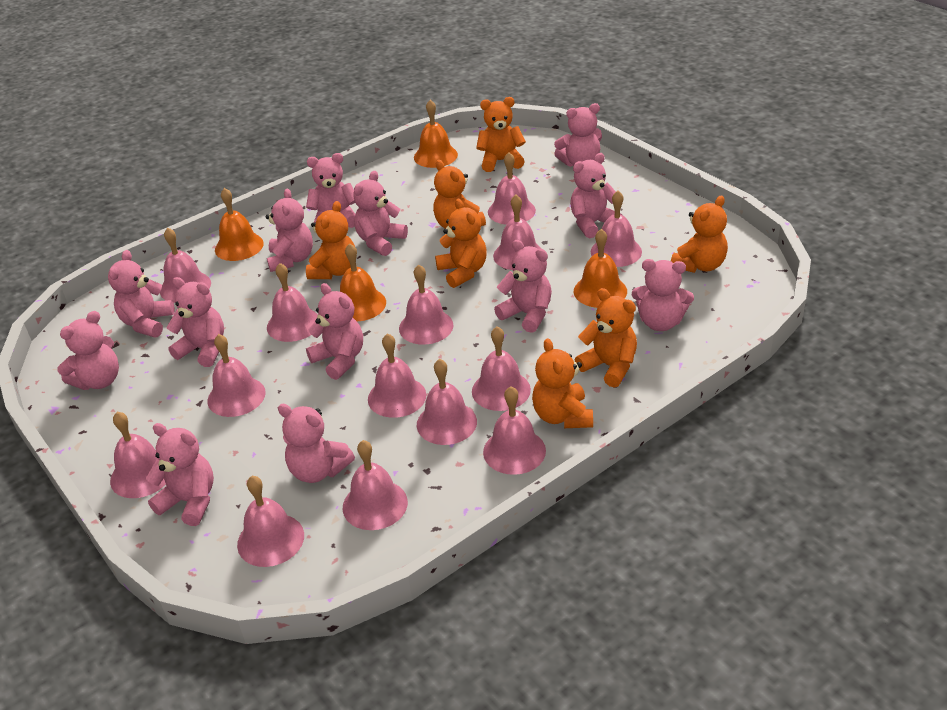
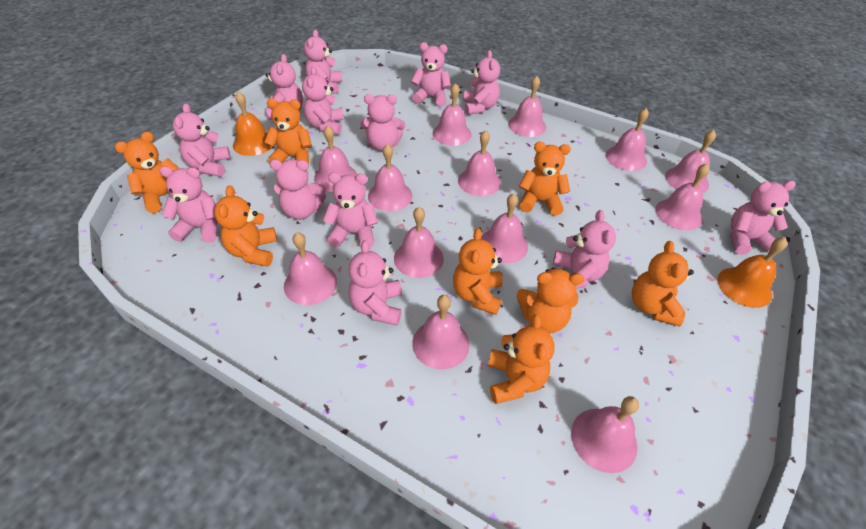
orange bell: 4 -> 2
orange teddy bear: 7 -> 8
pink bell: 14 -> 13

